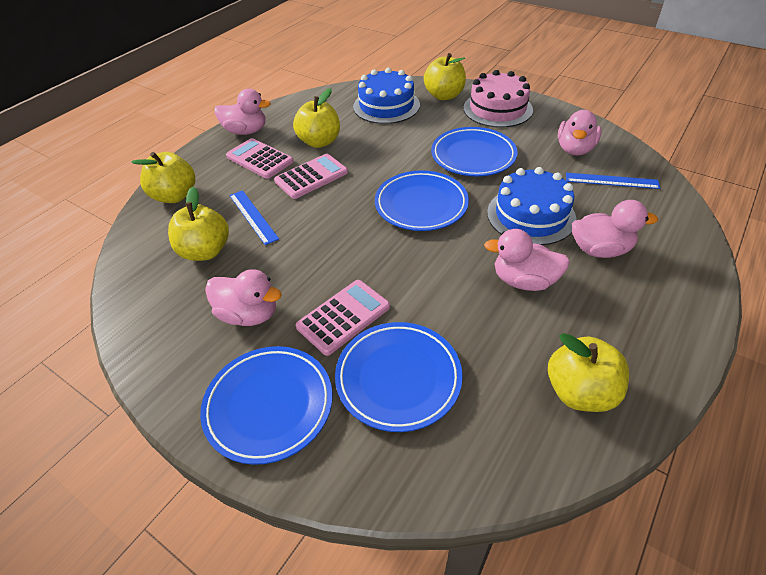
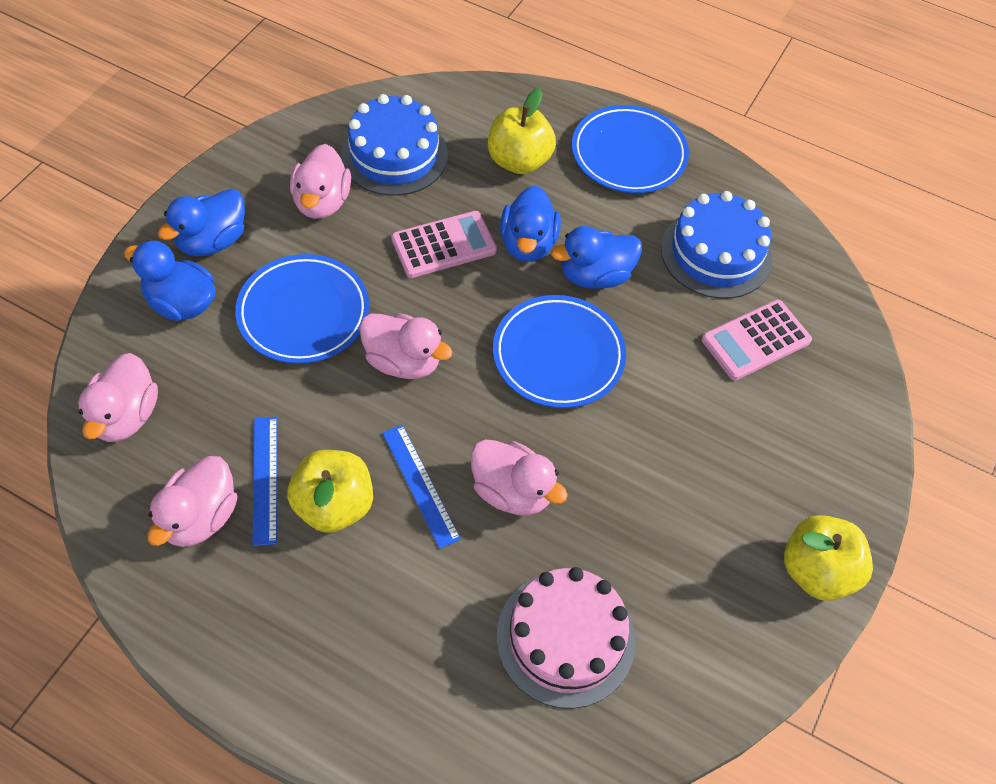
blue duck: 0 -> 4
blue plate: 4 -> 3
pink calculator: 3 -> 2
yellow apple: 5 -> 3

